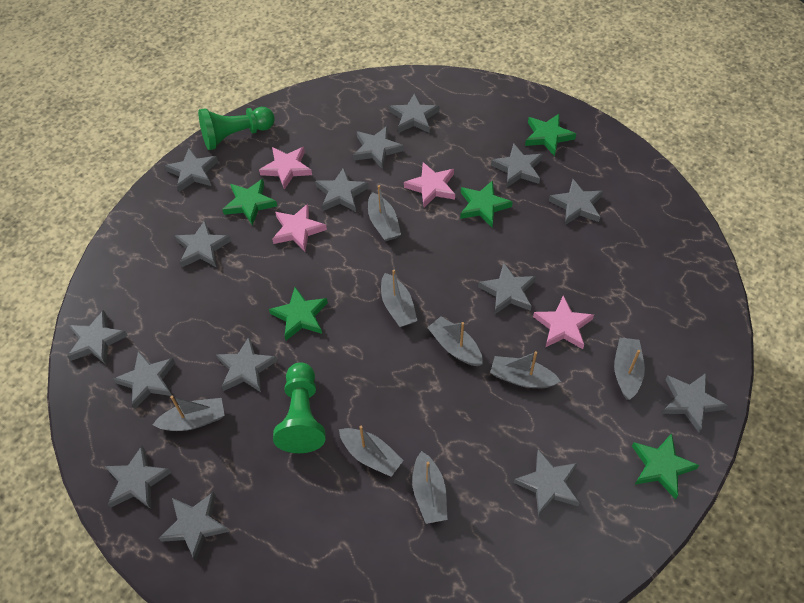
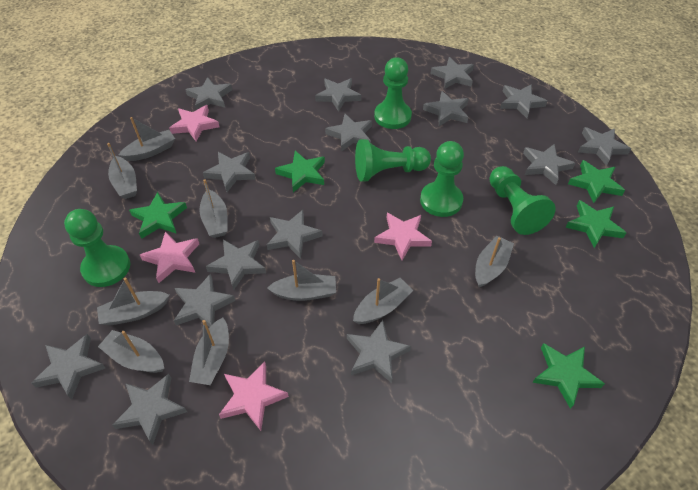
green pawn: 2 -> 5
grey boat: 8 -> 9

